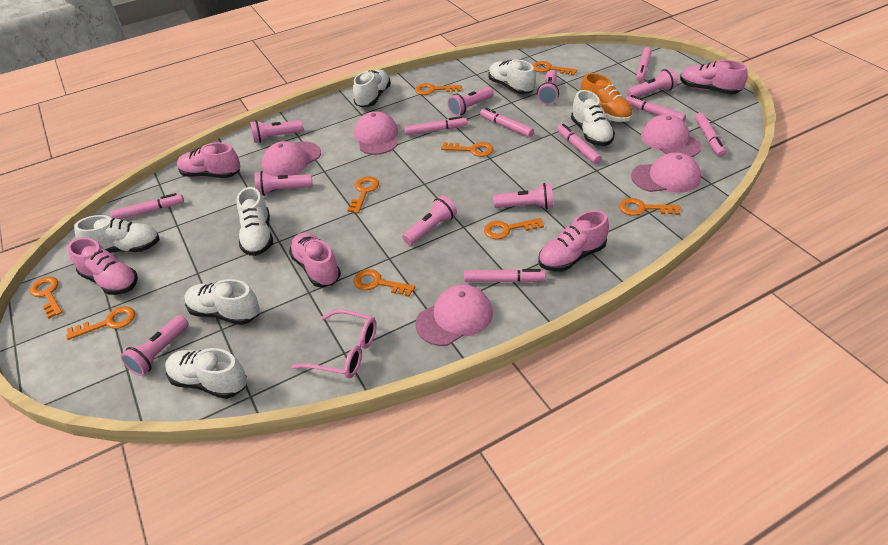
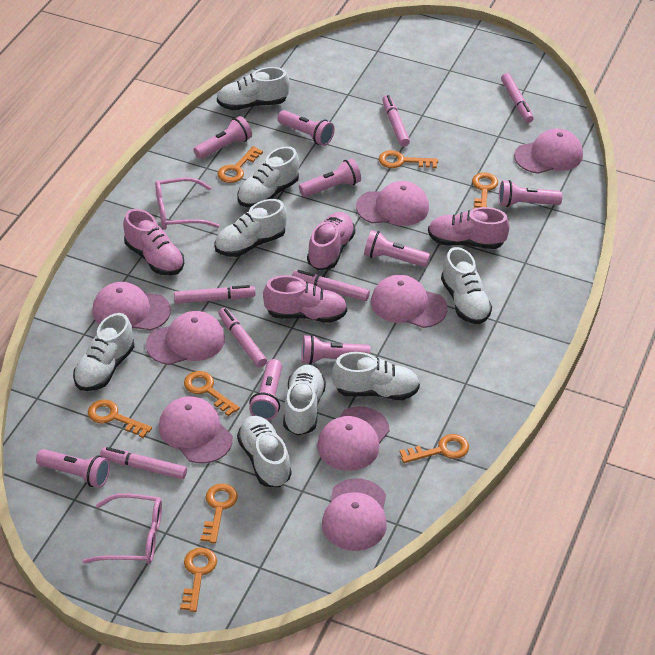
orange key: 9 -> 8
orange shoe: 1 -> 0
pink cap: 5 -> 8
pink glasses: 1 -> 2
pink marker: 8 -> 6
pink shoe: 5 -> 4
white shoe: 7 -> 8

